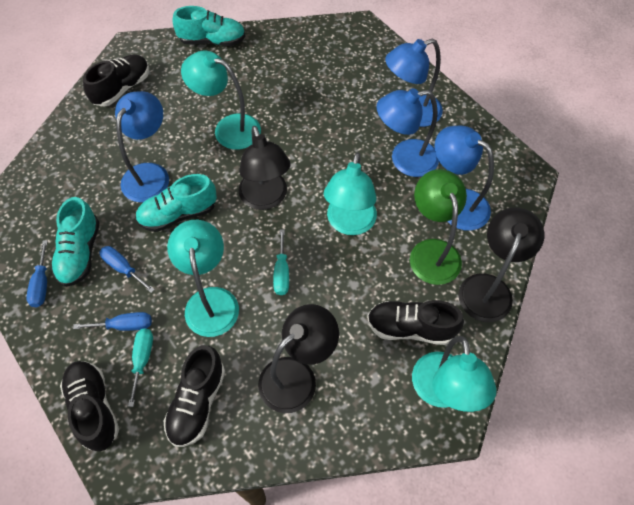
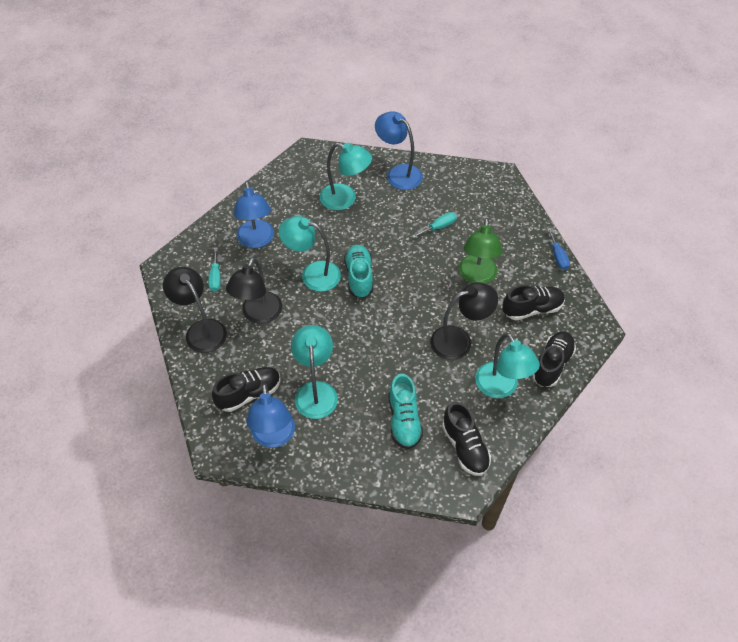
blue lamp: 4 -> 3
blue screwdriver: 3 -> 1
turquoise shoe: 3 -> 2

